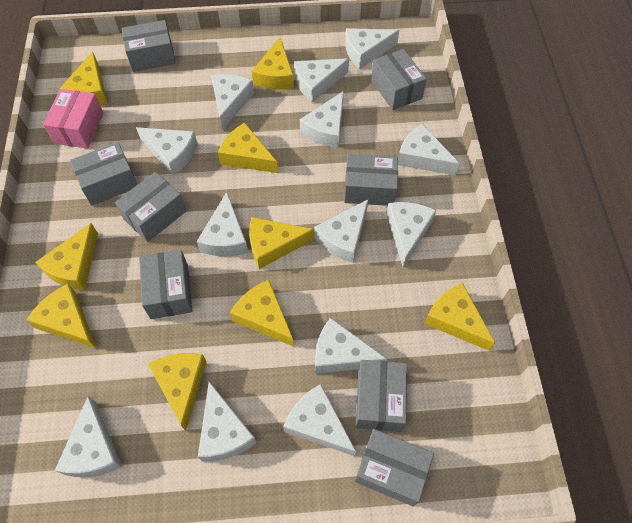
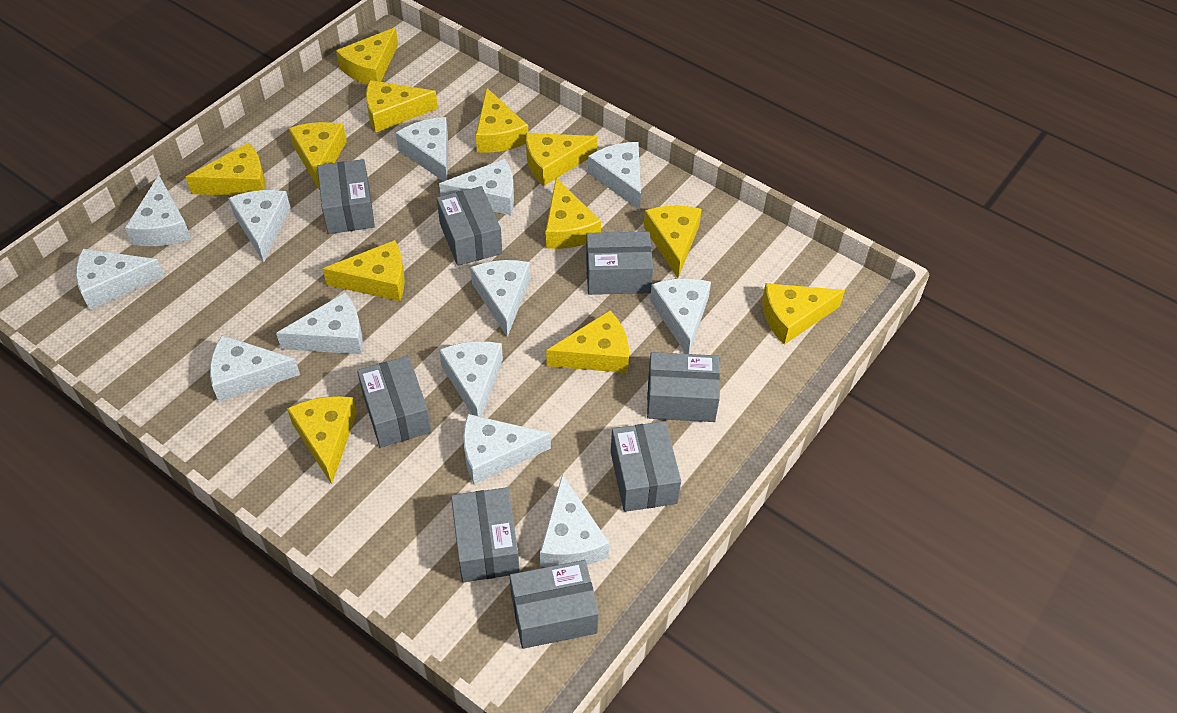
pink box: 1 -> 0
yellow cheese: 9 -> 12

